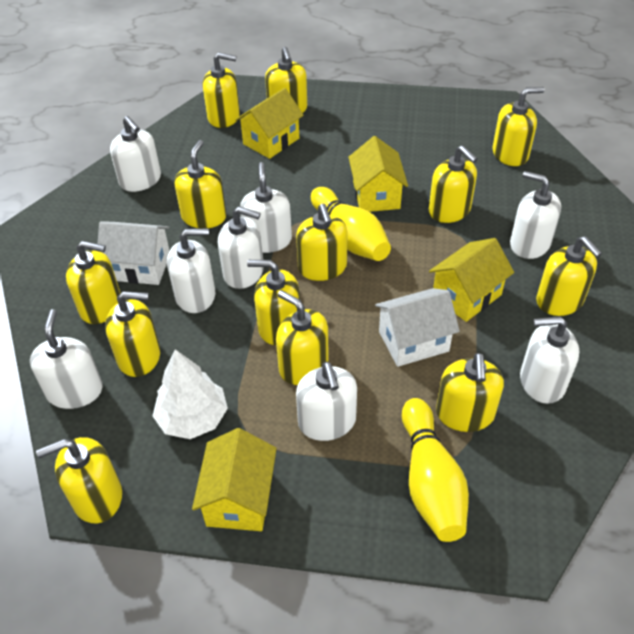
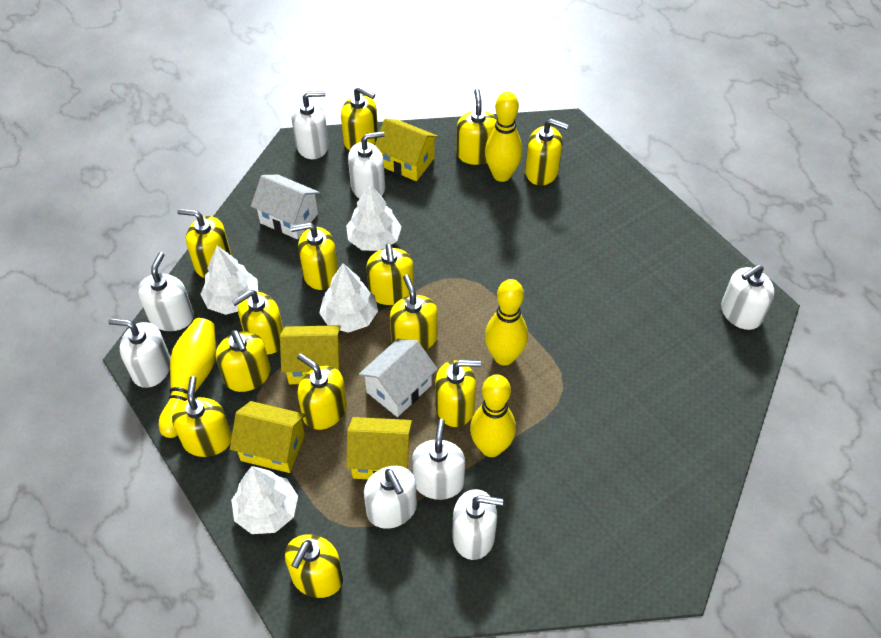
white tree: 1 -> 4
yellow bowling pin: 2 -> 4

